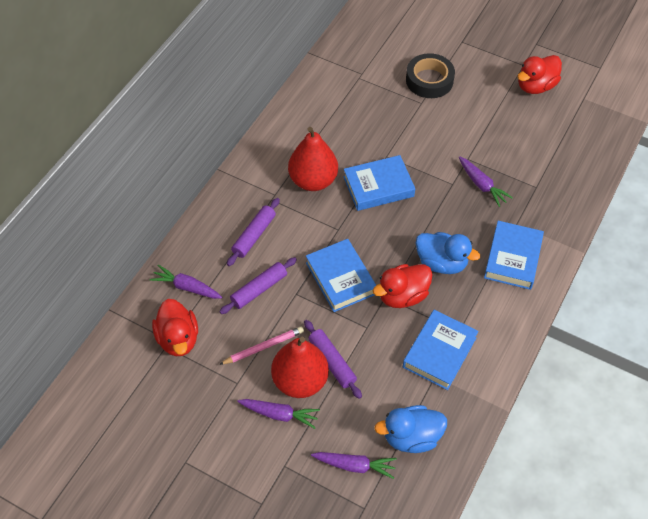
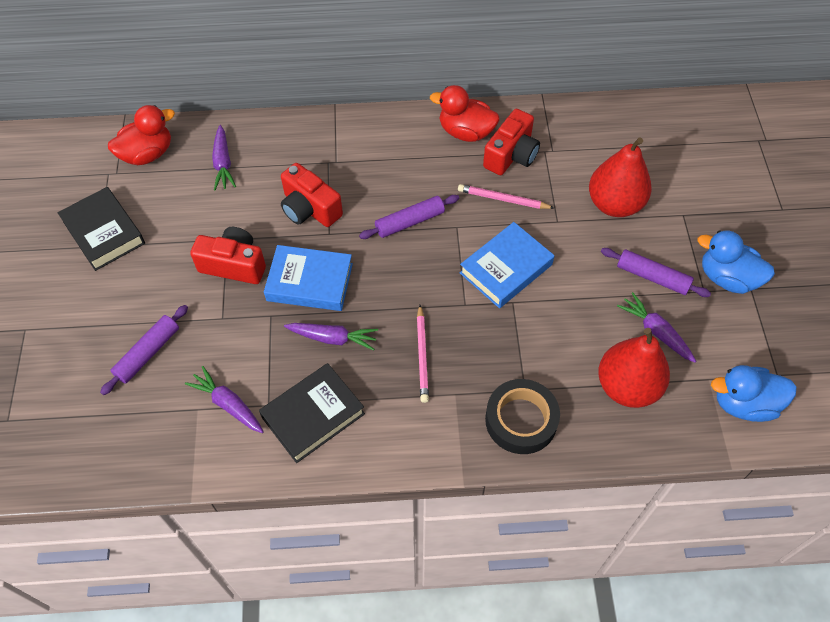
black book: 0 -> 2
blue book: 4 -> 2
pink pencil: 1 -> 2
red camera: 0 -> 3
red duck: 3 -> 2

